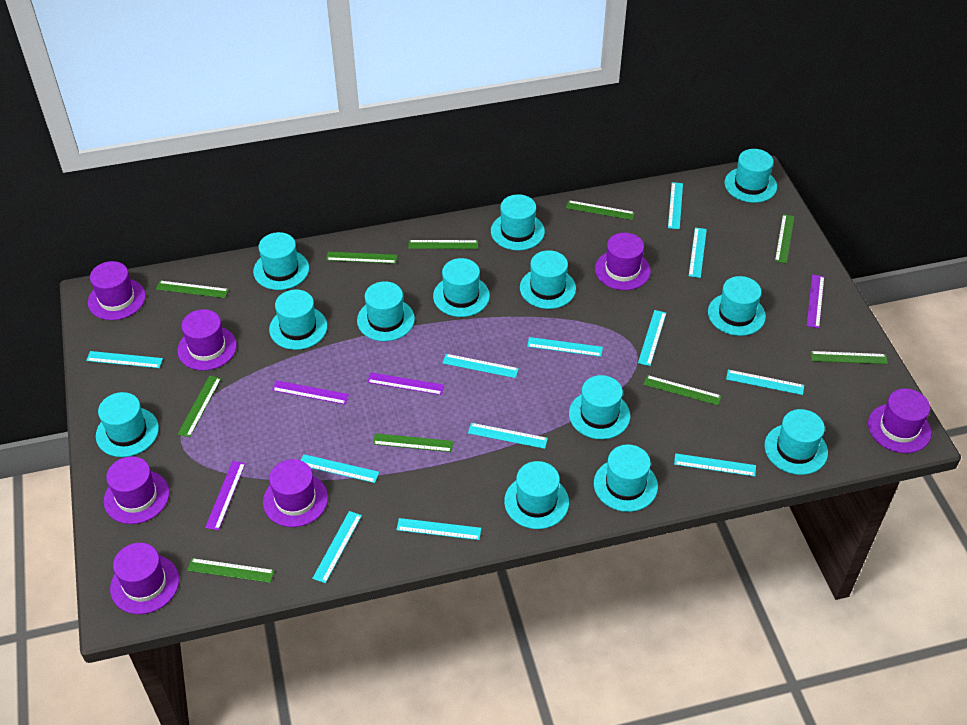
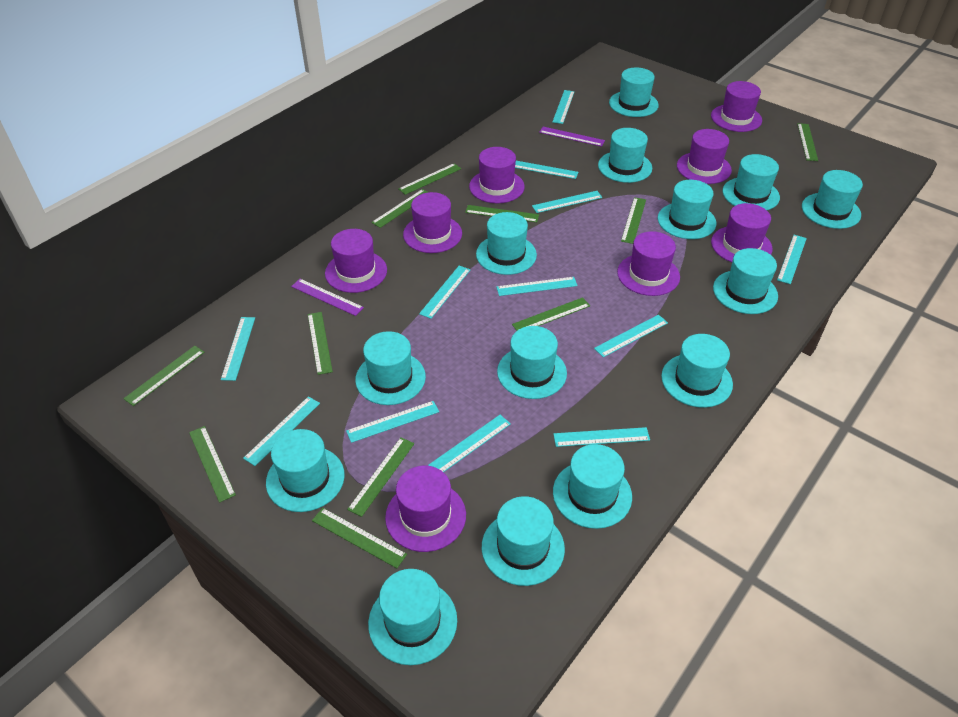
green ruler: 10 -> 11
purple hat: 7 -> 8
purple ruler: 4 -> 2
turquoise hat: 13 -> 14

